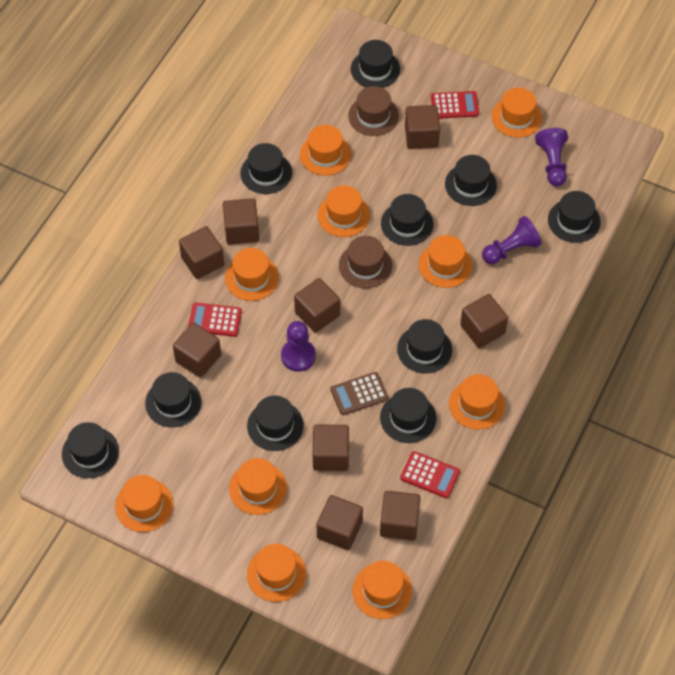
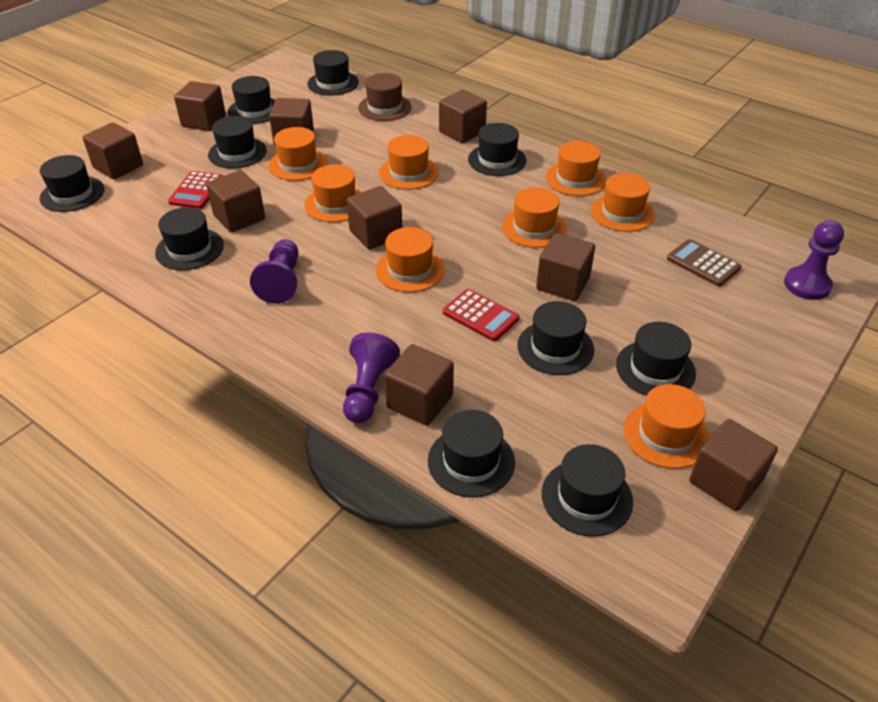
brown hat: 2 -> 1
orange hat: 10 -> 8
red calculator: 3 -> 2

